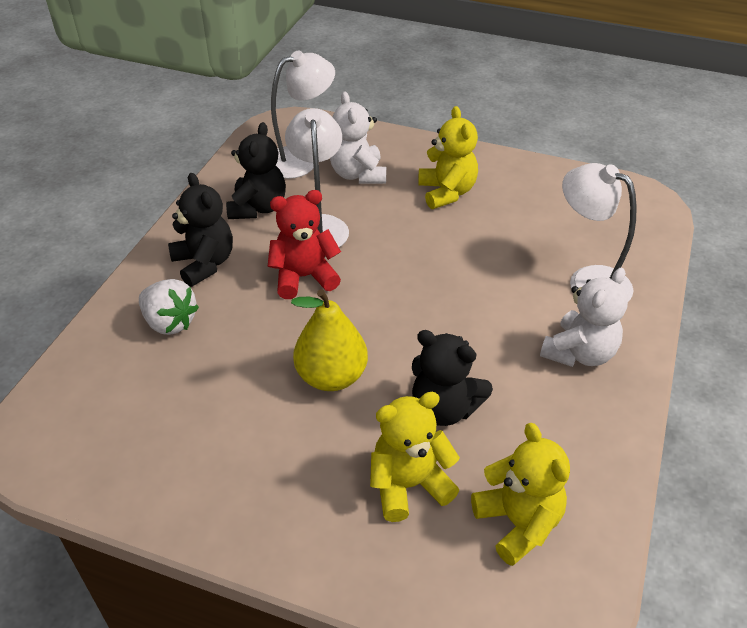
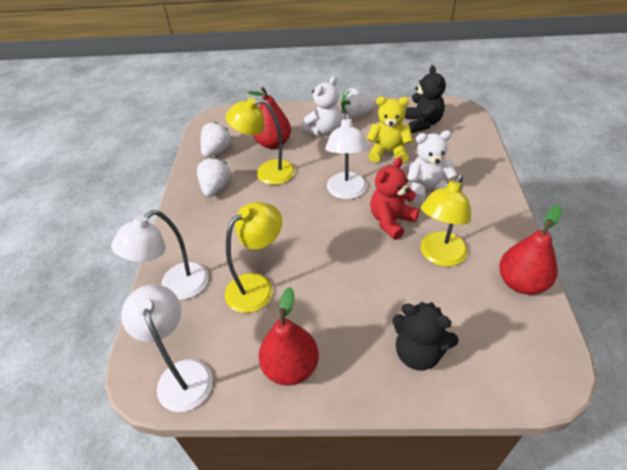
black teddy bear: 3 -> 2
red pear: 0 -> 3
white strawberry: 1 -> 3
yellow lamp: 0 -> 3
yellow pear: 1 -> 0
yellow teddy bear: 3 -> 1

